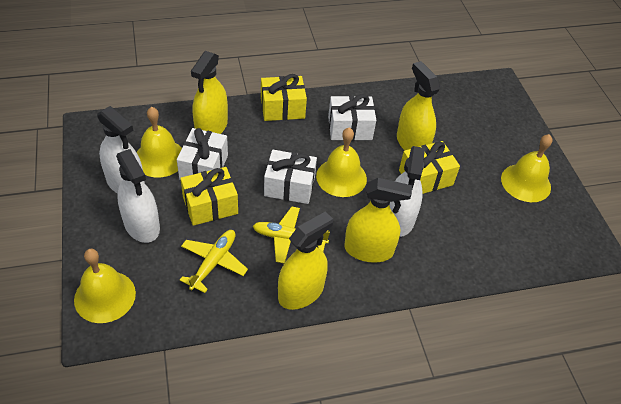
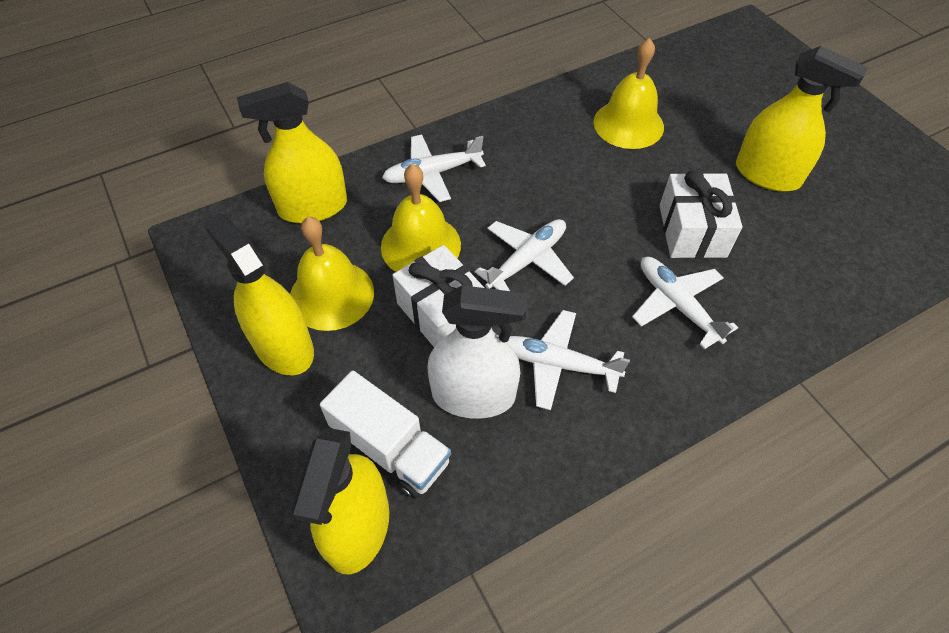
white gift: 3 -> 2
white plane: 0 -> 4
white spray bottle: 3 -> 1
white truck: 0 -> 1
yellow bell: 4 -> 3
yellow gift: 3 -> 0
yellow plane: 2 -> 0

